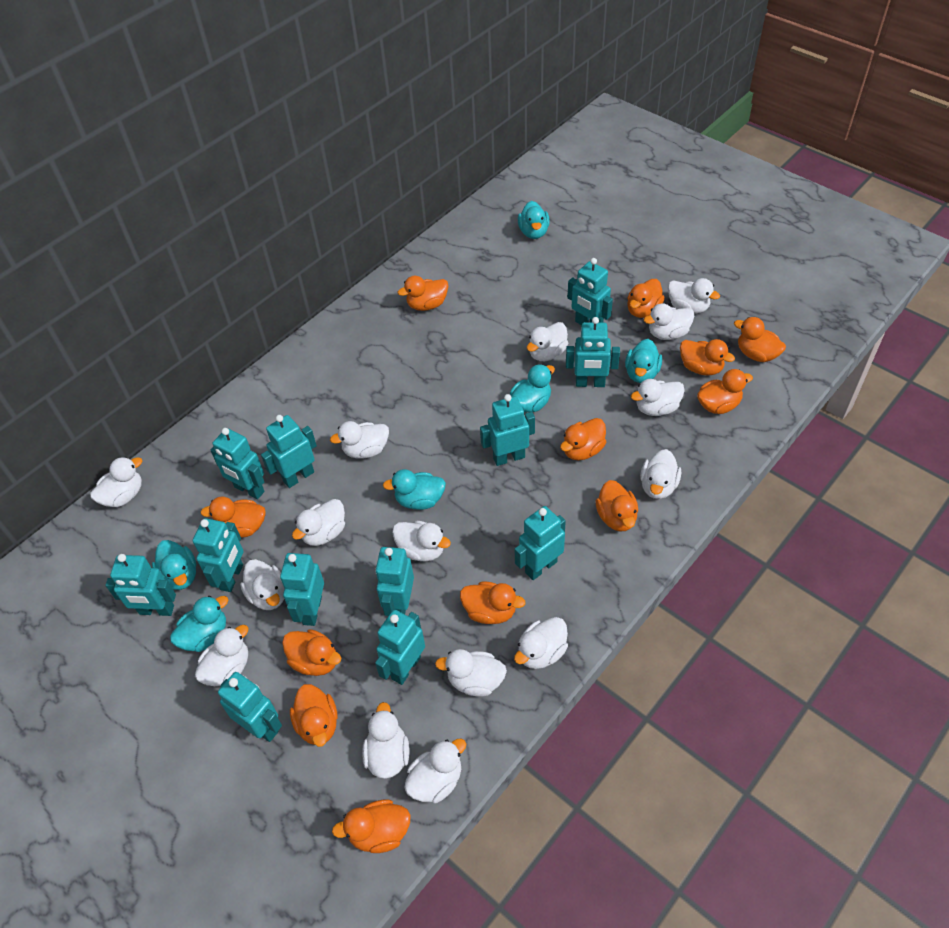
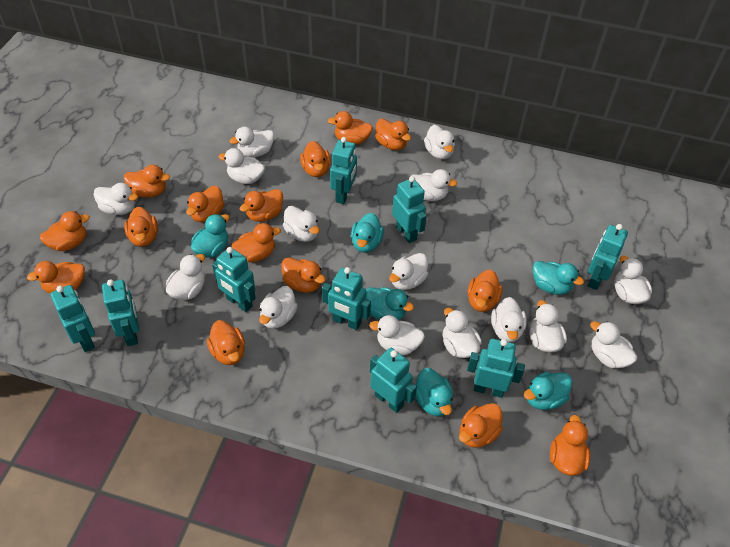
orange duck: 12 -> 15
turquoise robot: 12 -> 9

